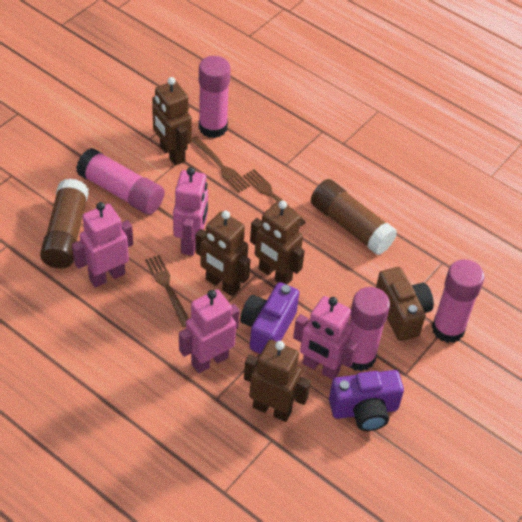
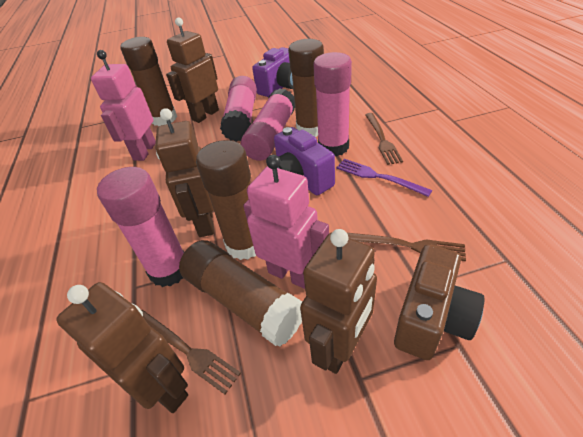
brown glue stick: 2 -> 4
pink robot: 4 -> 2
purple fork: 0 -> 1

